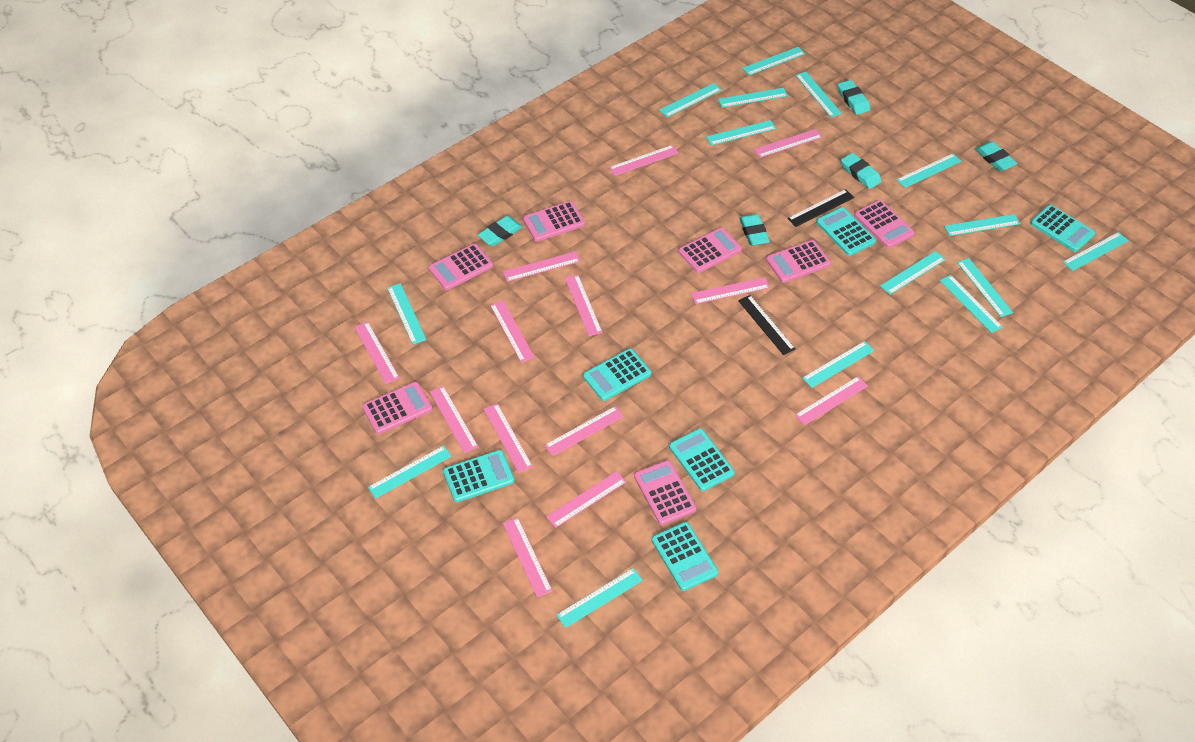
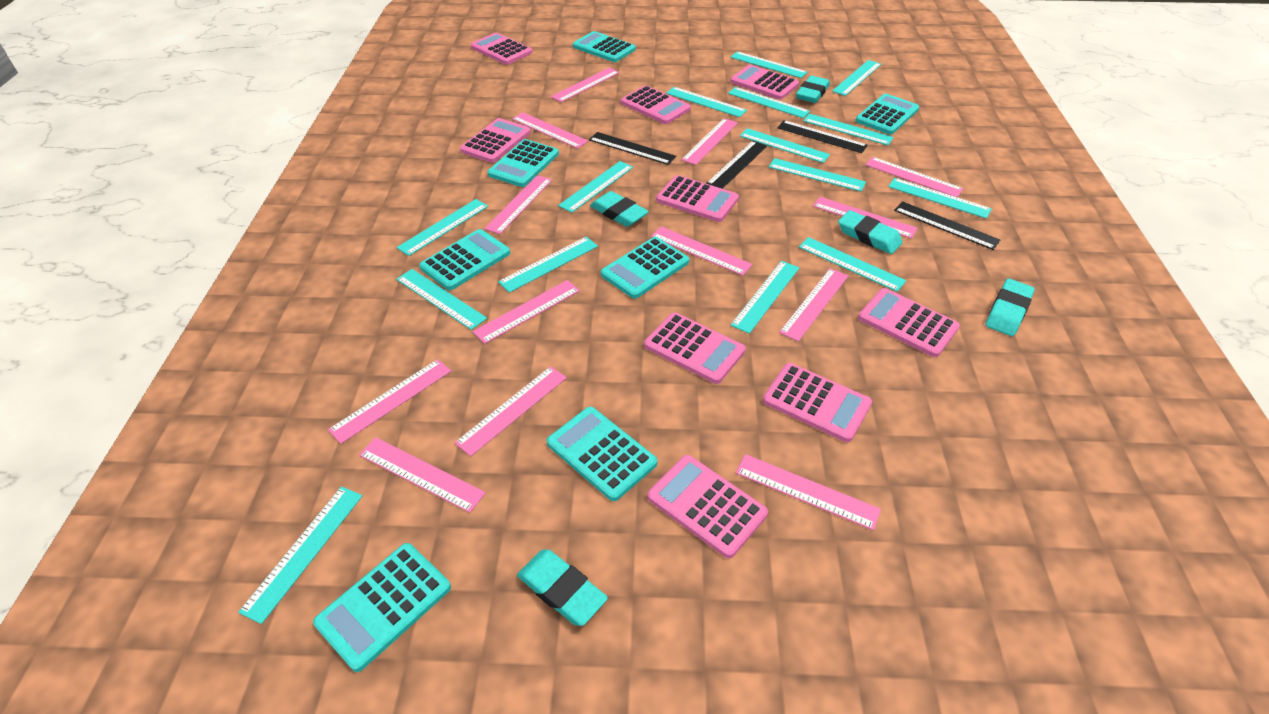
black ruler: 2 -> 4
pink calculator: 7 -> 9
turquoise calculator: 6 -> 7

